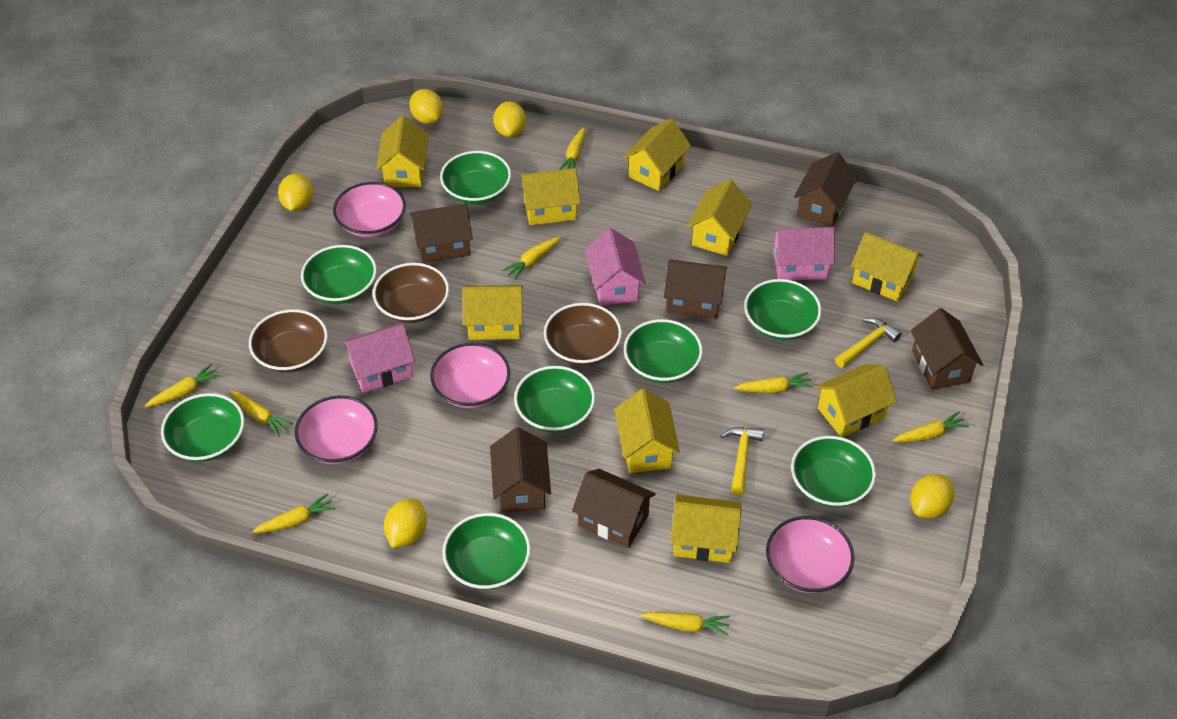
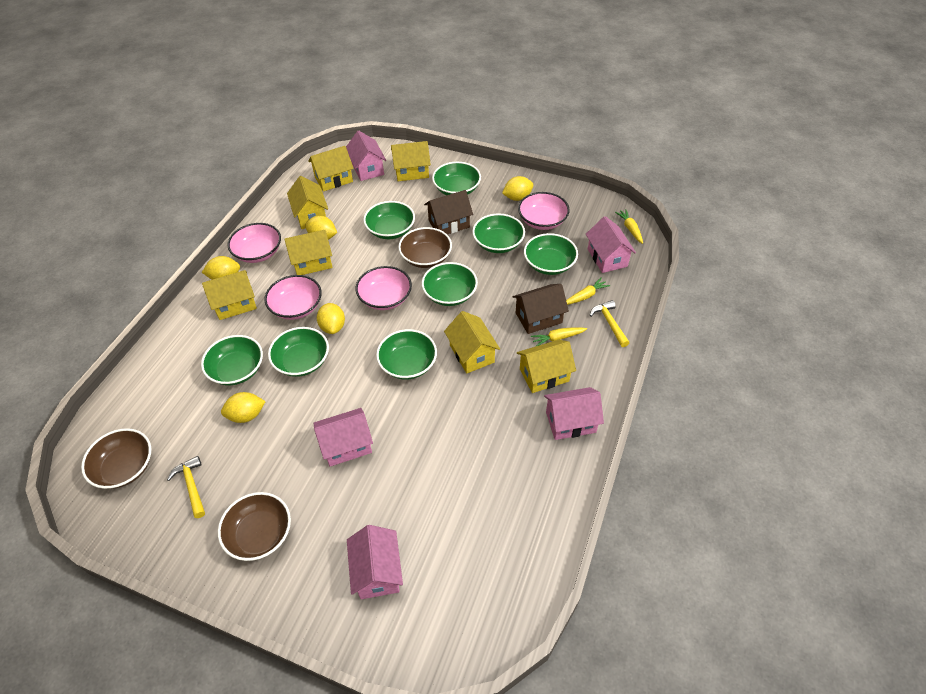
brown house: 6 -> 2
pink house: 3 -> 5
yellow carrot: 8 -> 3
yellow house: 9 -> 7

